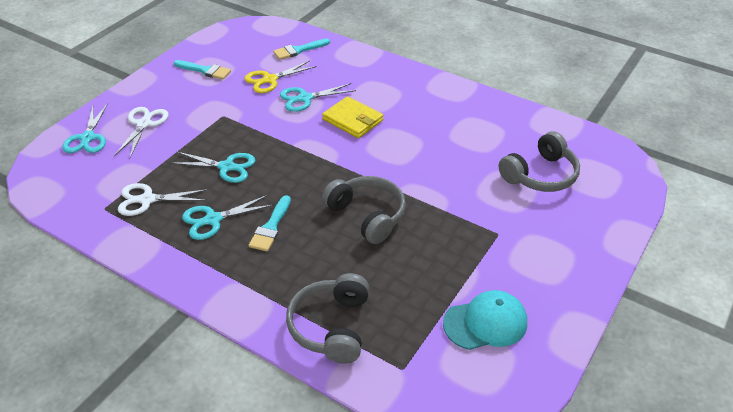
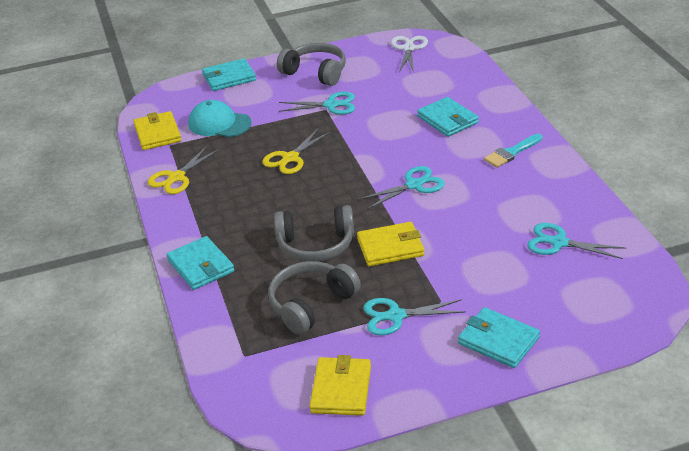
turquoise brush: 3 -> 1
turquoise wallet: 0 -> 4
white scissors: 2 -> 1
yellow scissors: 1 -> 2
yellow wallet: 1 -> 3

